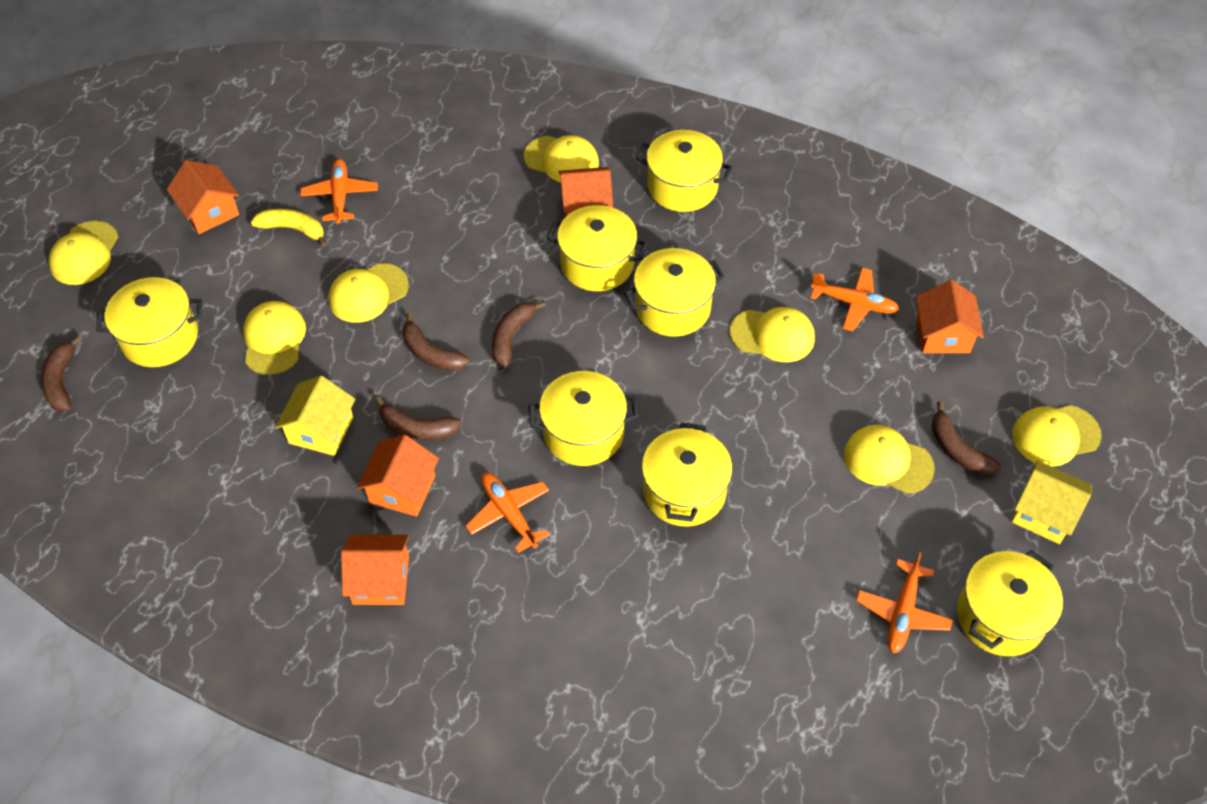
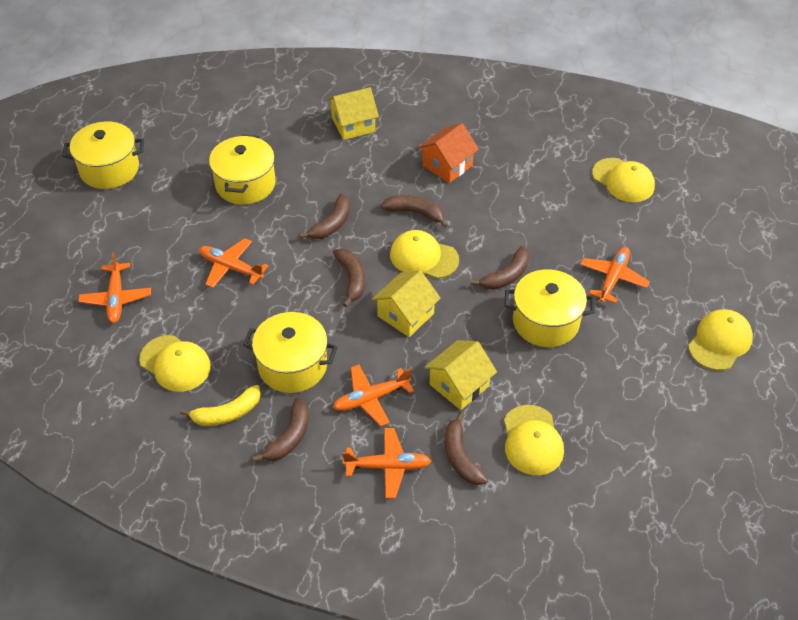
brown banana: 5 -> 6
orange house: 5 -> 1
orange plane: 4 -> 5
yellow cap: 7 -> 5
yellow house: 2 -> 3
yellow pot: 7 -> 4

